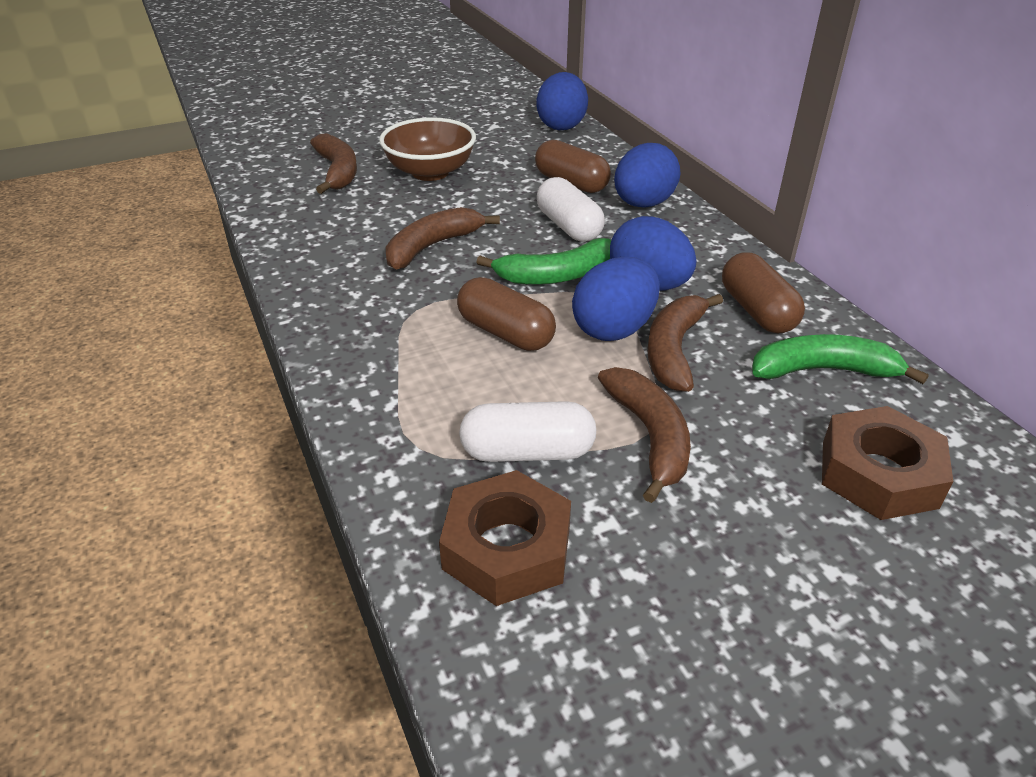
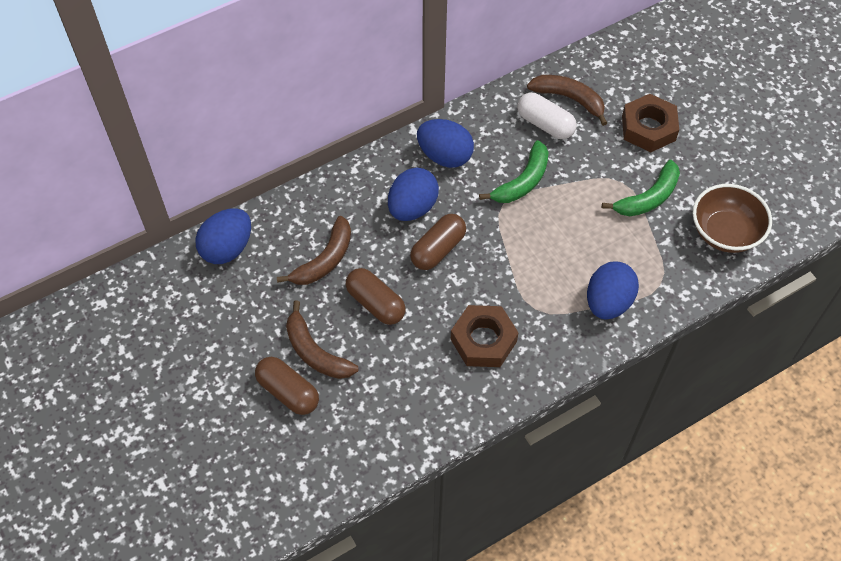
brown banana: 4 -> 3
white capsule: 2 -> 1

